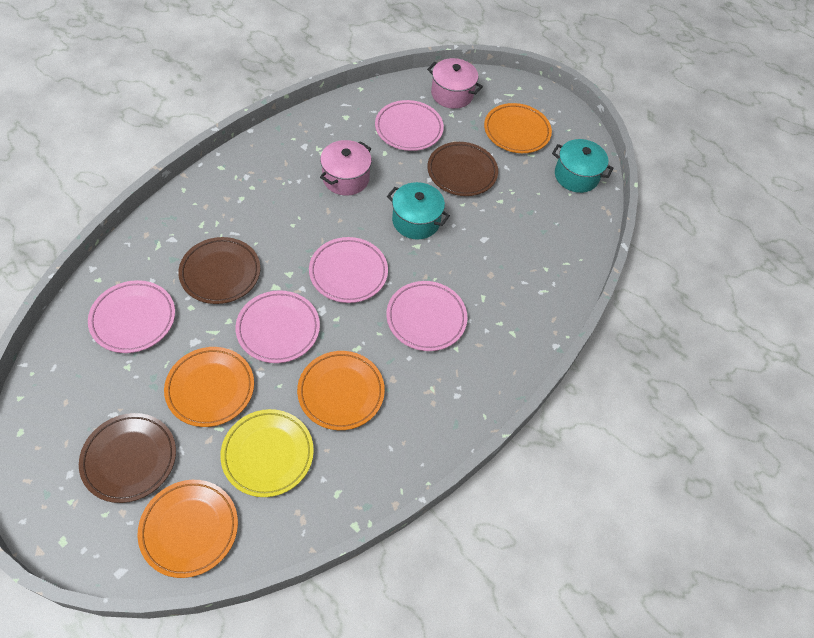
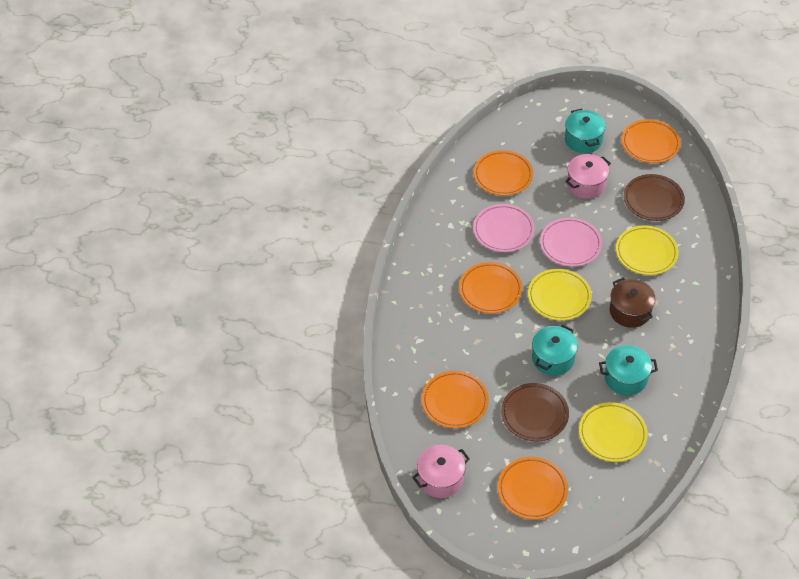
brown plate: 3 -> 2
brown pot: 0 -> 1
orange plate: 4 -> 5
pink plate: 5 -> 2
turquoise pot: 2 -> 3
yellow plate: 1 -> 3

